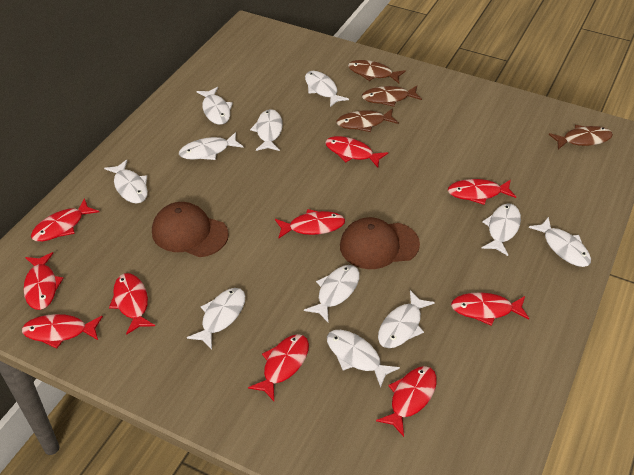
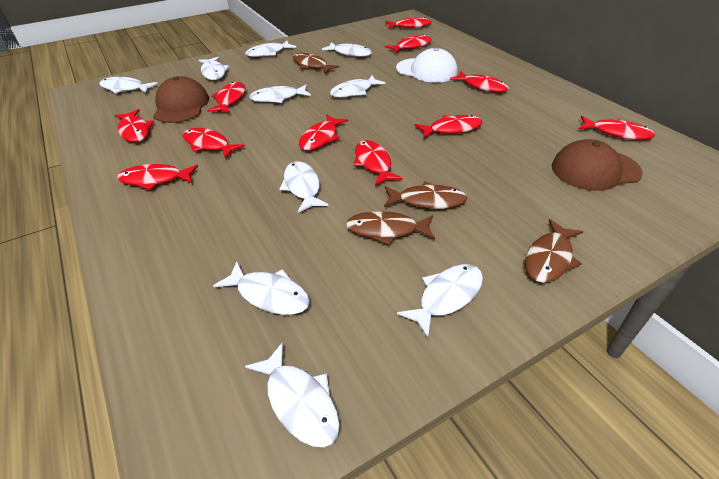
red fish: 10 -> 11
white cap: 0 -> 1
white fish: 11 -> 10

